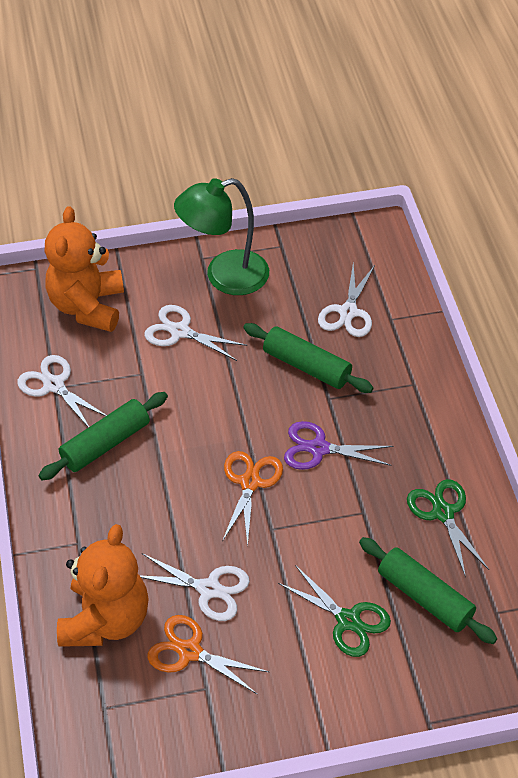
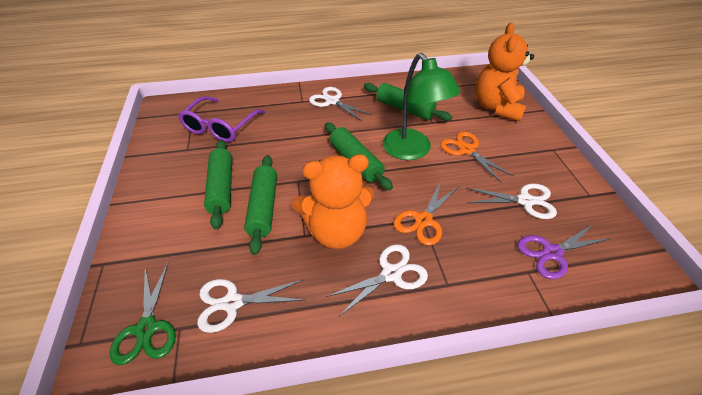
green rolling pin: 3 -> 4
green scissors: 2 -> 1
purple glasses: 0 -> 1

